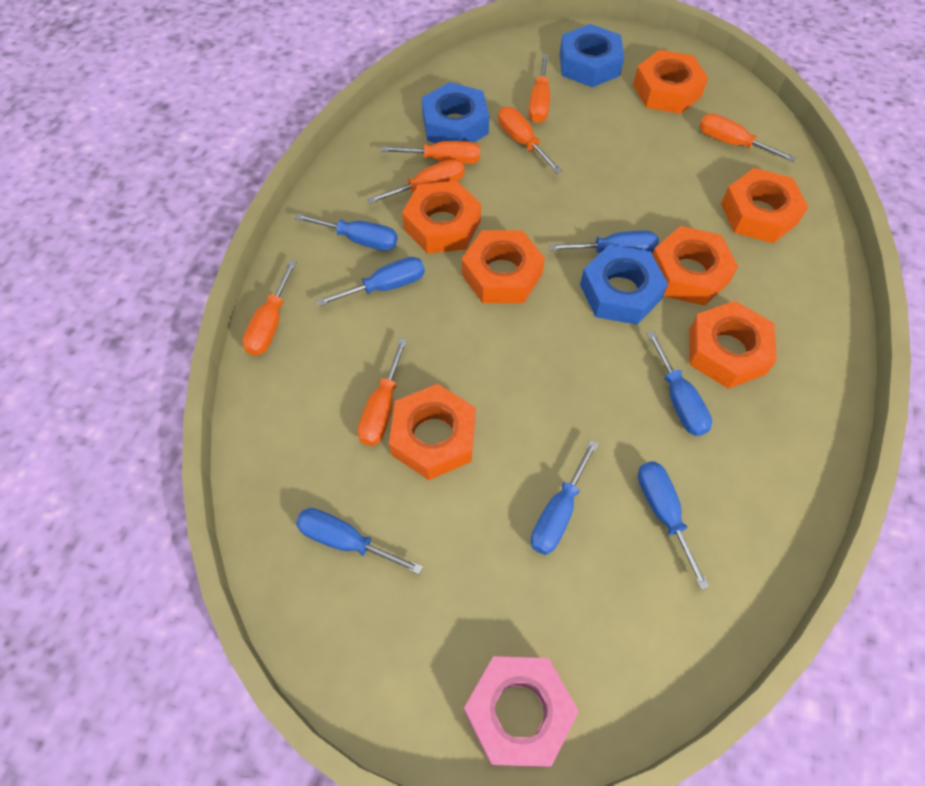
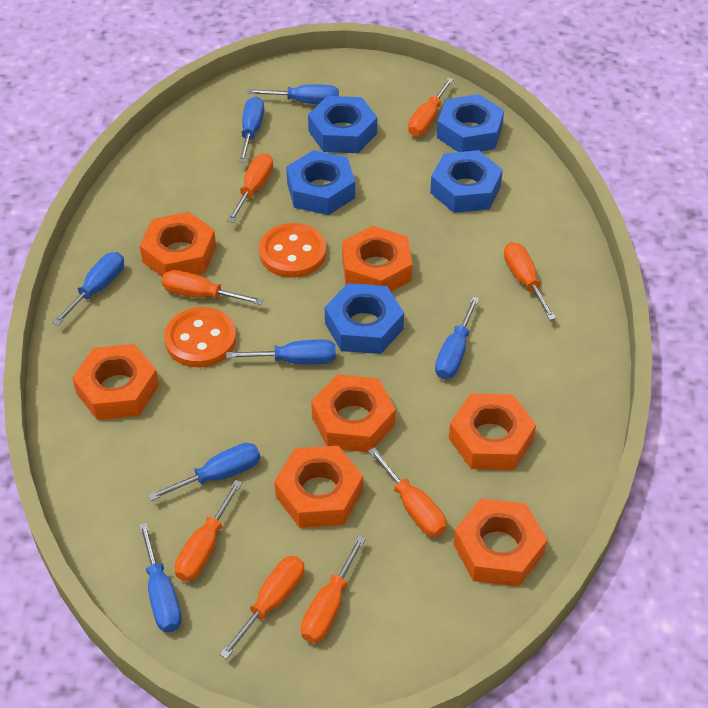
blue nut: 3 -> 5
orange button: 0 -> 2
orange screwdriver: 7 -> 8
pink nut: 1 -> 0

